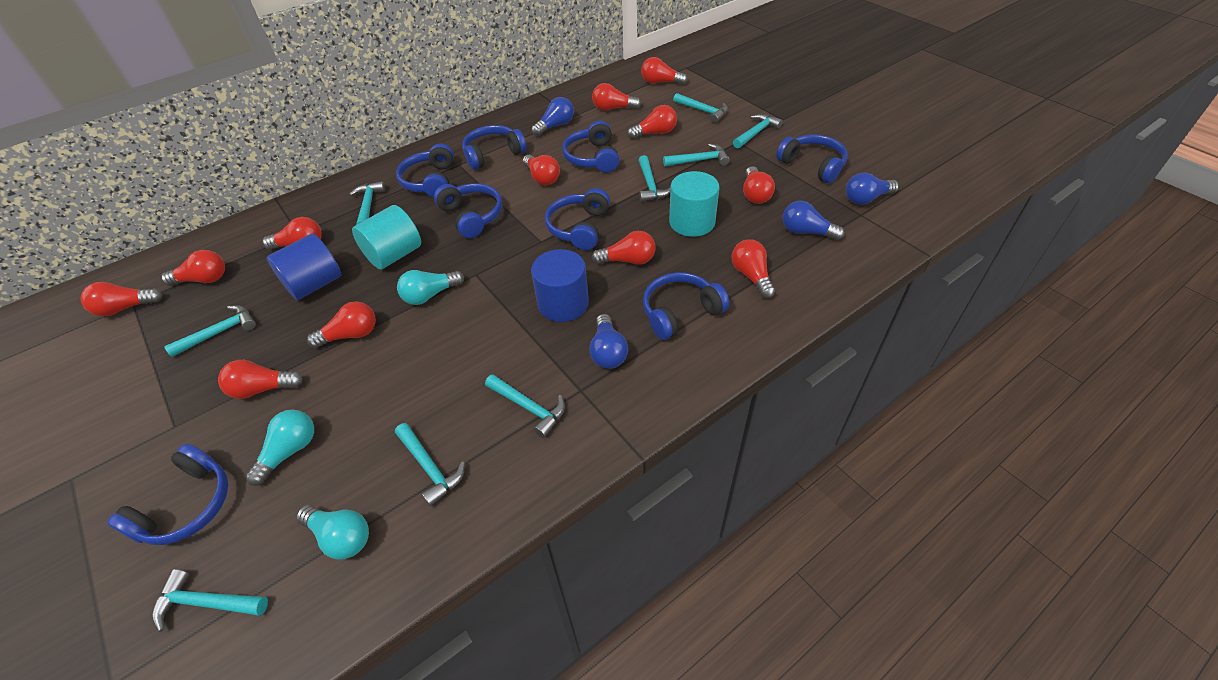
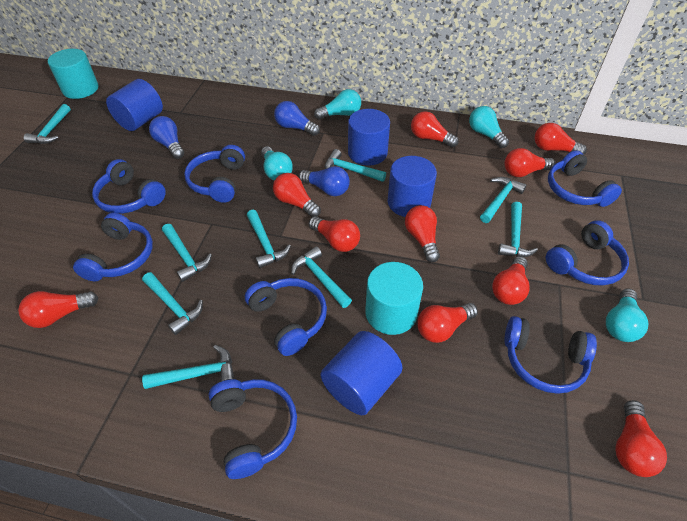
blue cylinder: 2 -> 4
blue light bulb: 4 -> 3
red light bulb: 12 -> 10
turquoise light bulb: 3 -> 4

